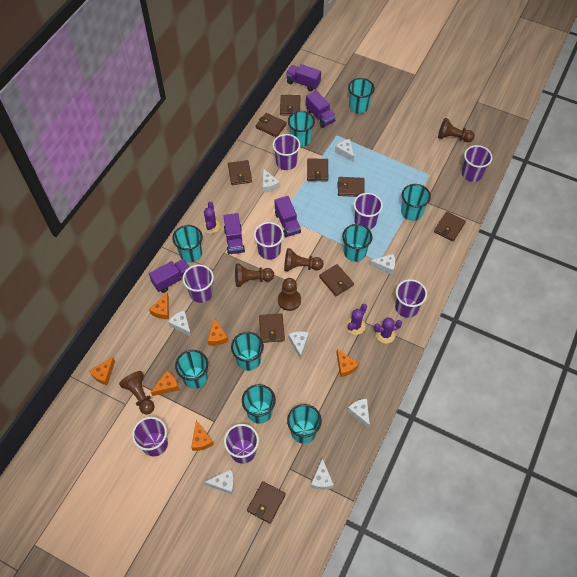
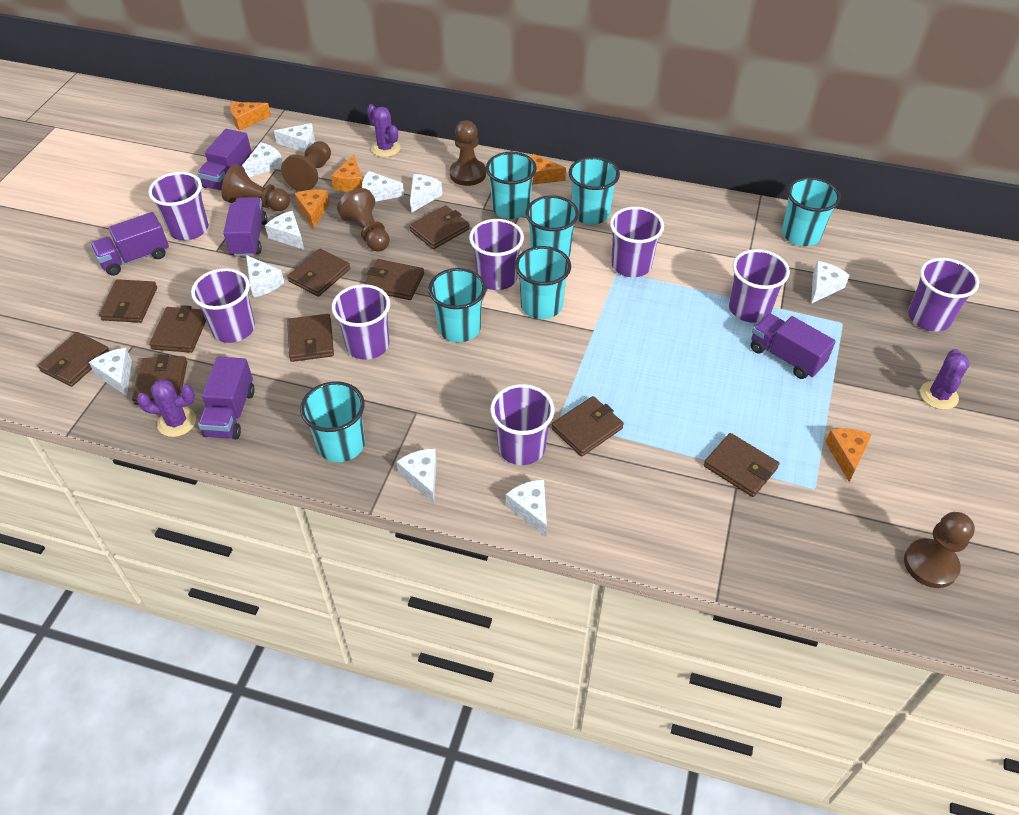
brown wallet: 9 -> 10
orange cheese: 6 -> 5
turquoise cup: 9 -> 7
white cheese: 8 -> 10

